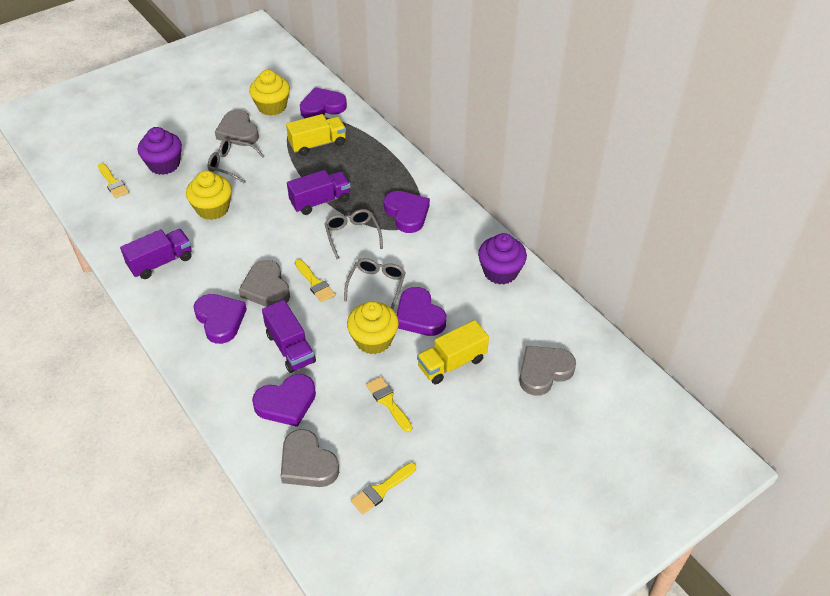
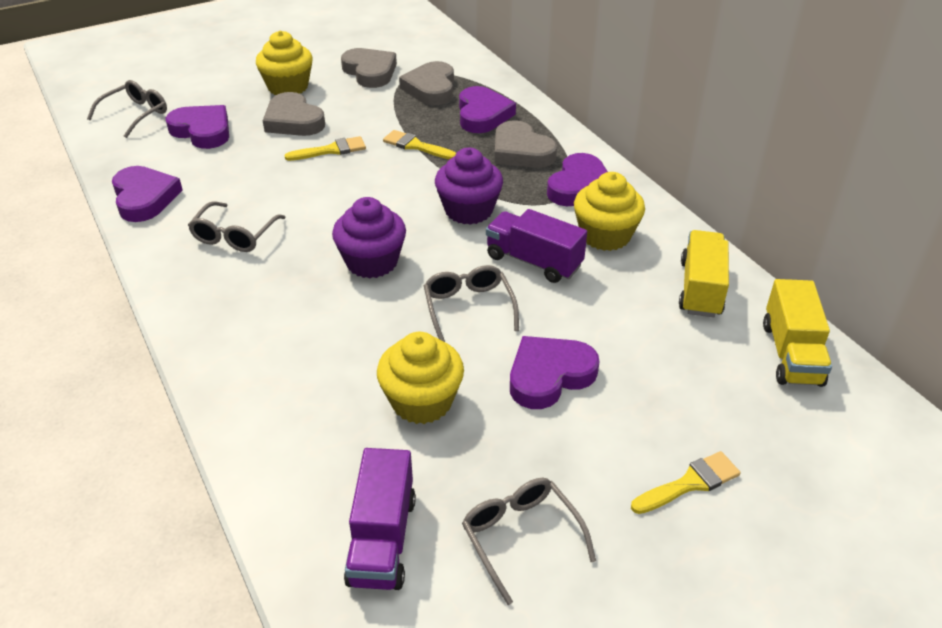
grey glasses: 3 -> 4
purple truck: 3 -> 2
yellow brush: 4 -> 3

